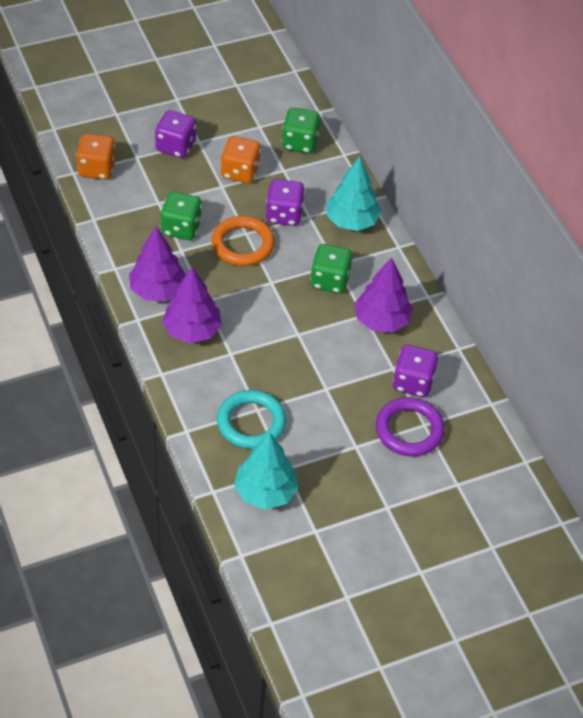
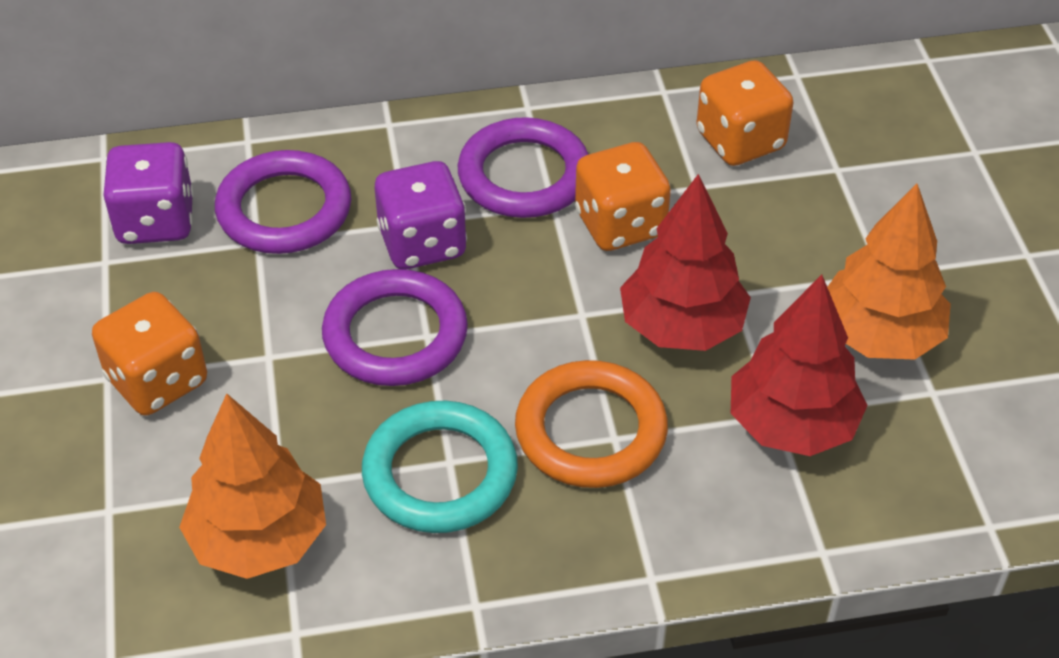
green dice: 3 -> 0
orange dice: 2 -> 3
orange tree: 0 -> 2
purple dice: 3 -> 2
purple ring: 1 -> 3
purple tree: 3 -> 0
red tree: 0 -> 2
turquoise tree: 2 -> 0

